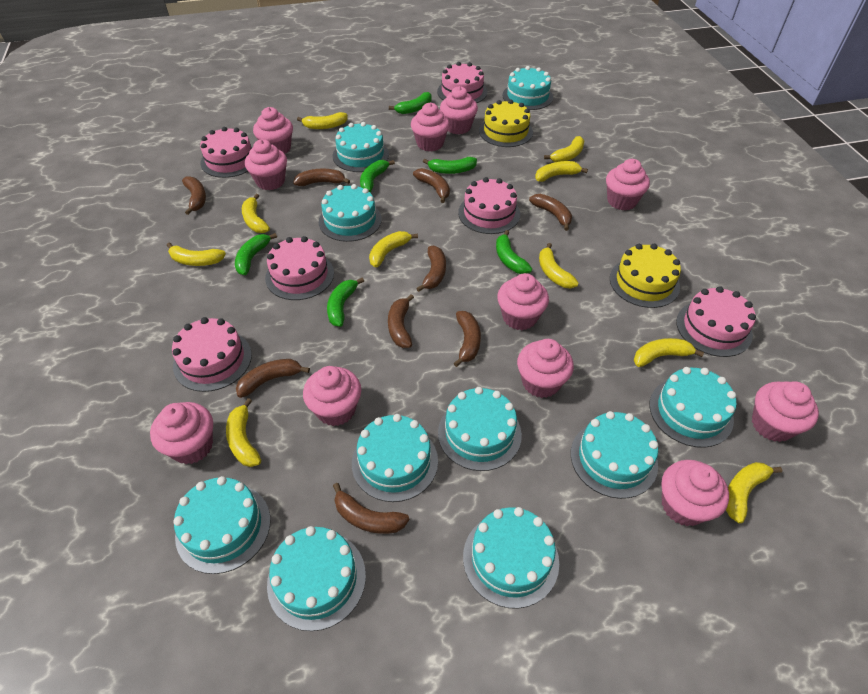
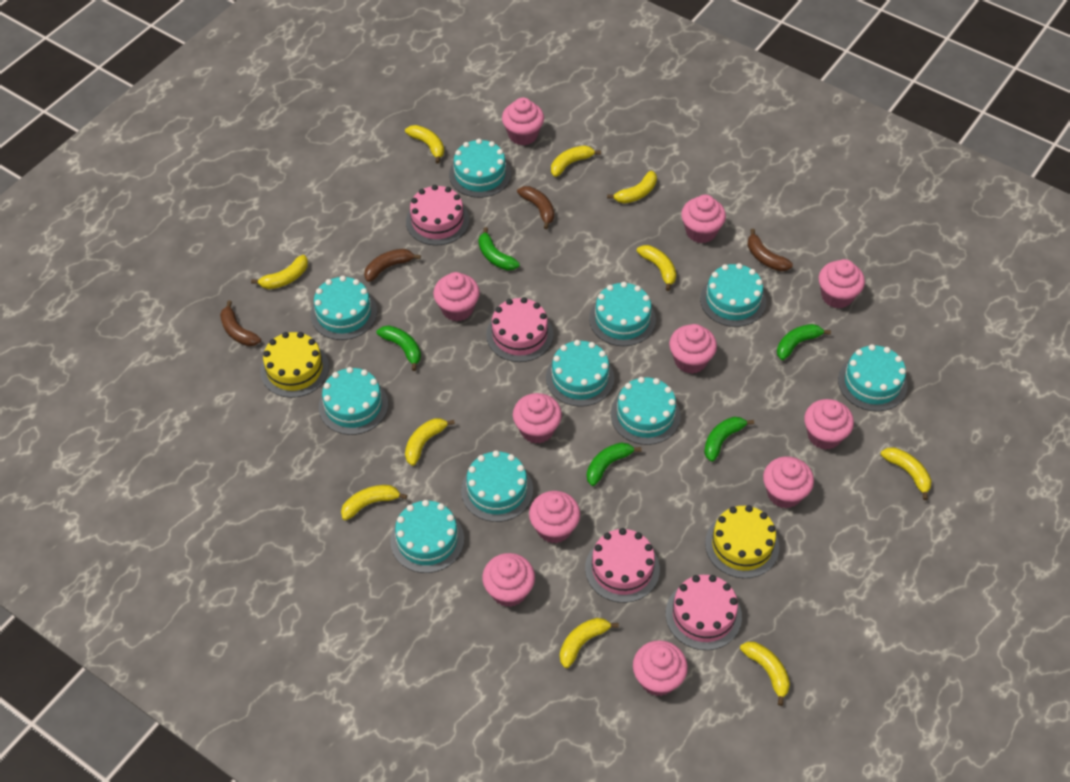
brown banana: 9 -> 4
green banana: 6 -> 5
pink cake: 6 -> 4

